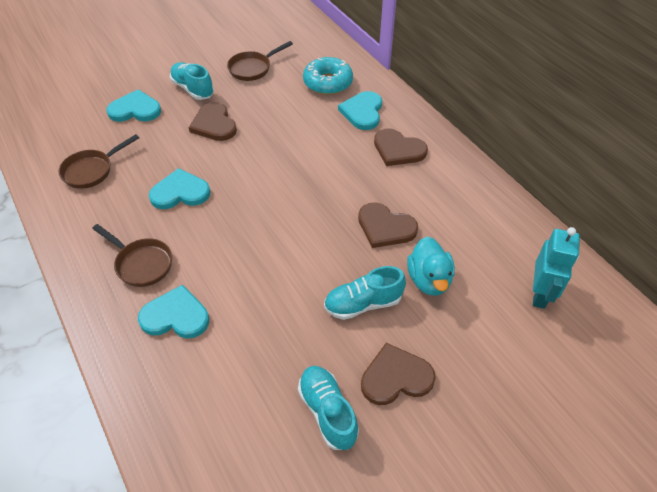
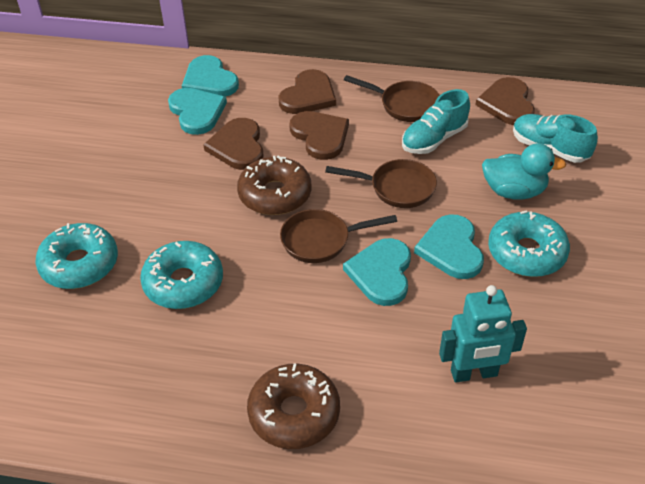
brown donut: 0 -> 2
turquoise donut: 1 -> 3
turquoise shoe: 3 -> 2

